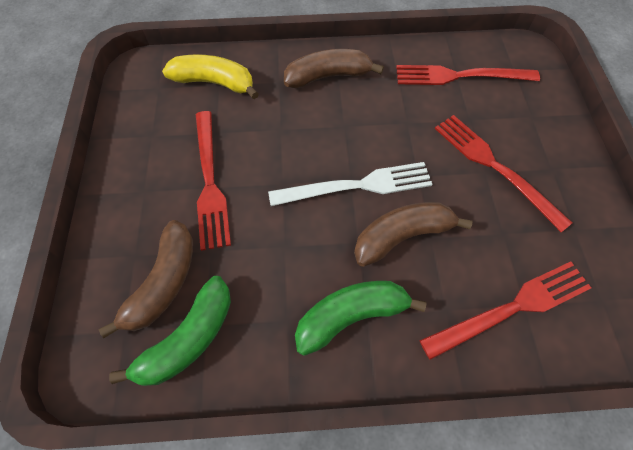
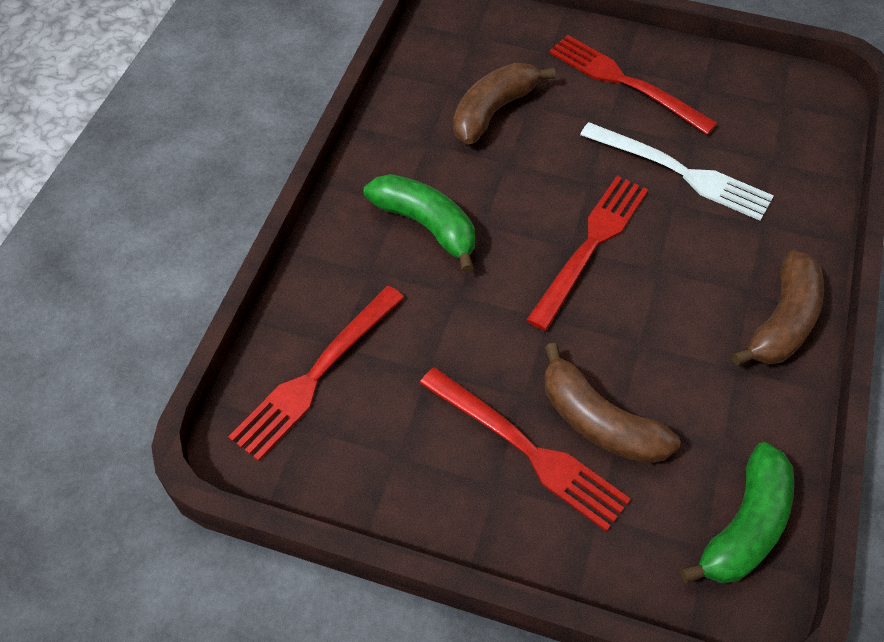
yellow banana: 1 -> 0

